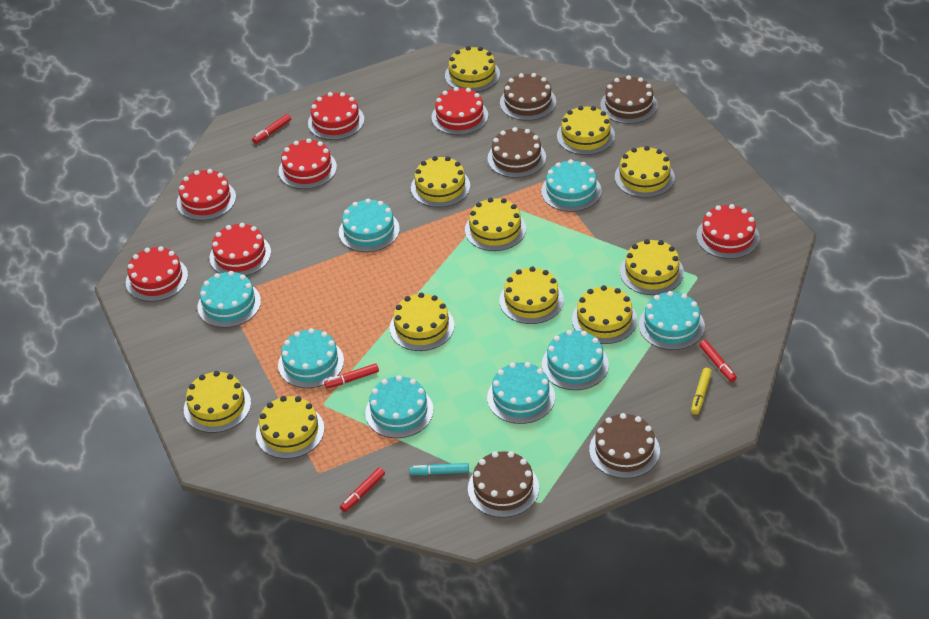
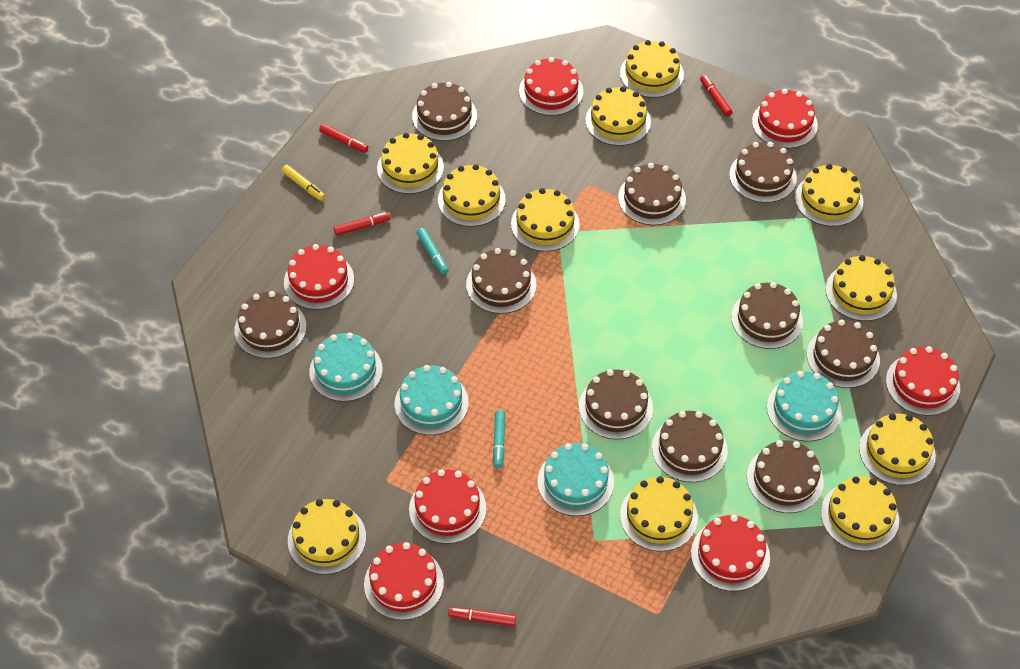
brown cake: 5 -> 10
turquoise cake: 8 -> 4
turquoise marker: 1 -> 2

